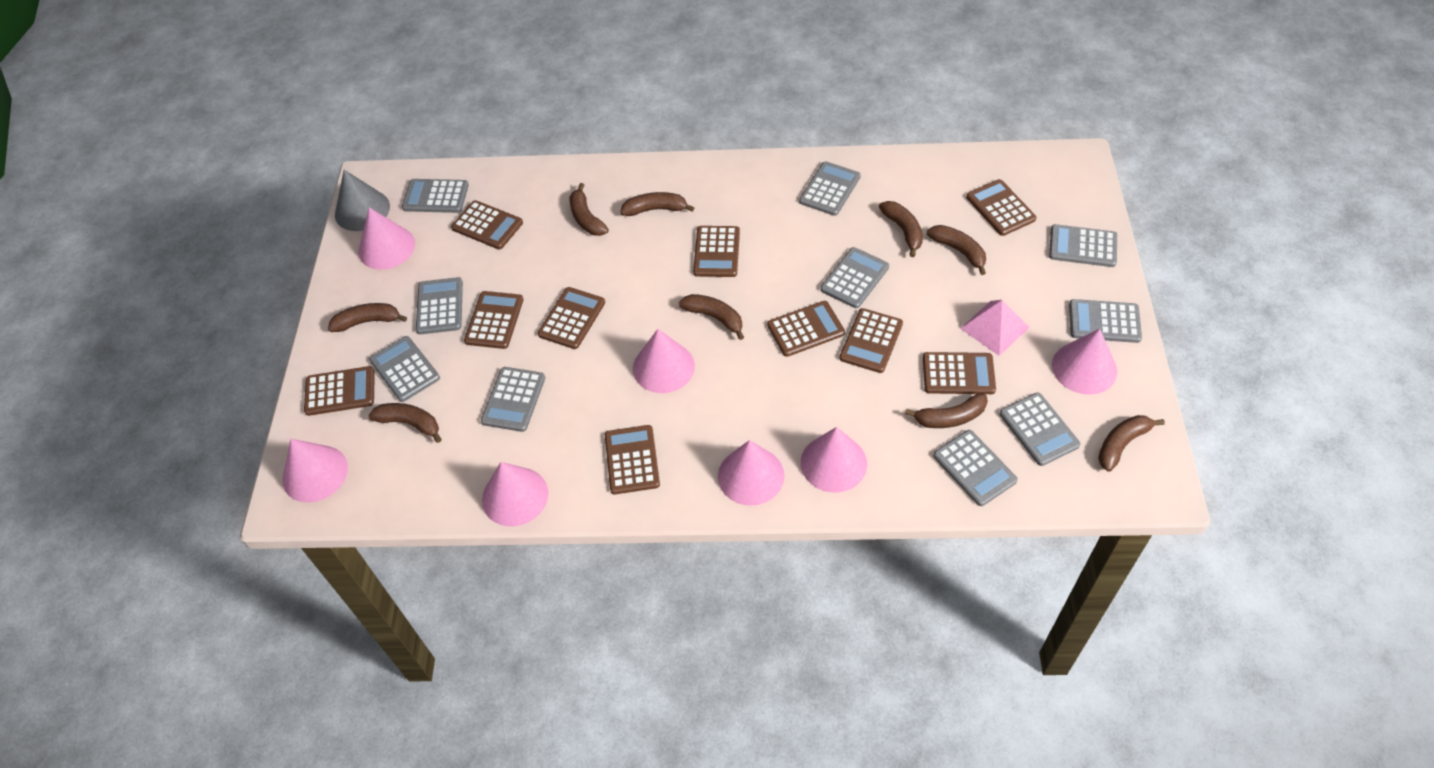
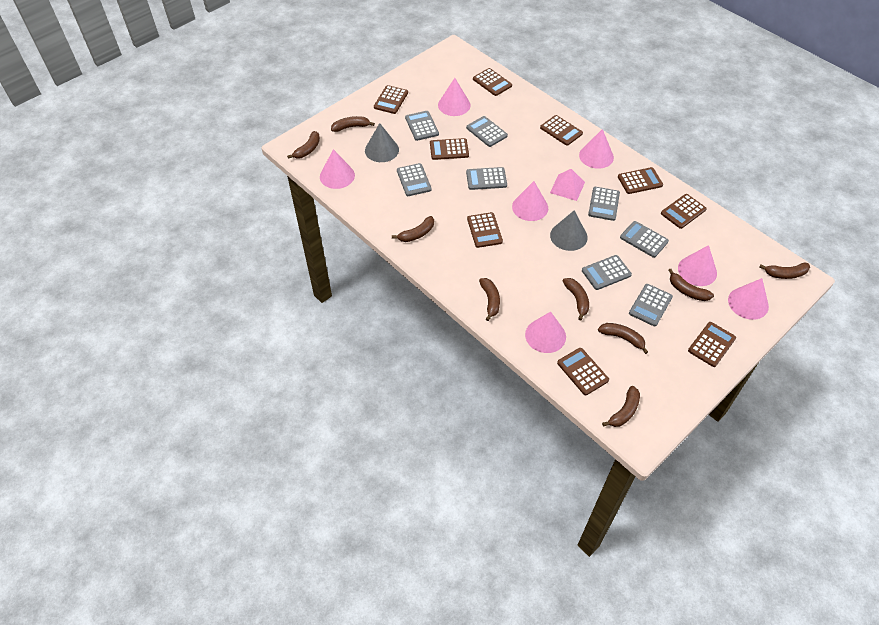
brown calculator: 10 -> 9
grey calculator: 10 -> 8
grey cone: 1 -> 2

